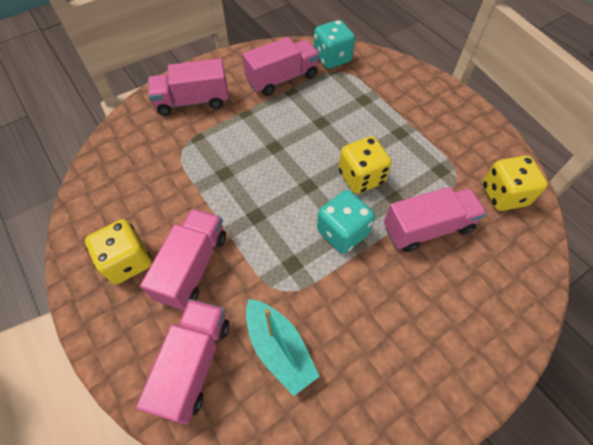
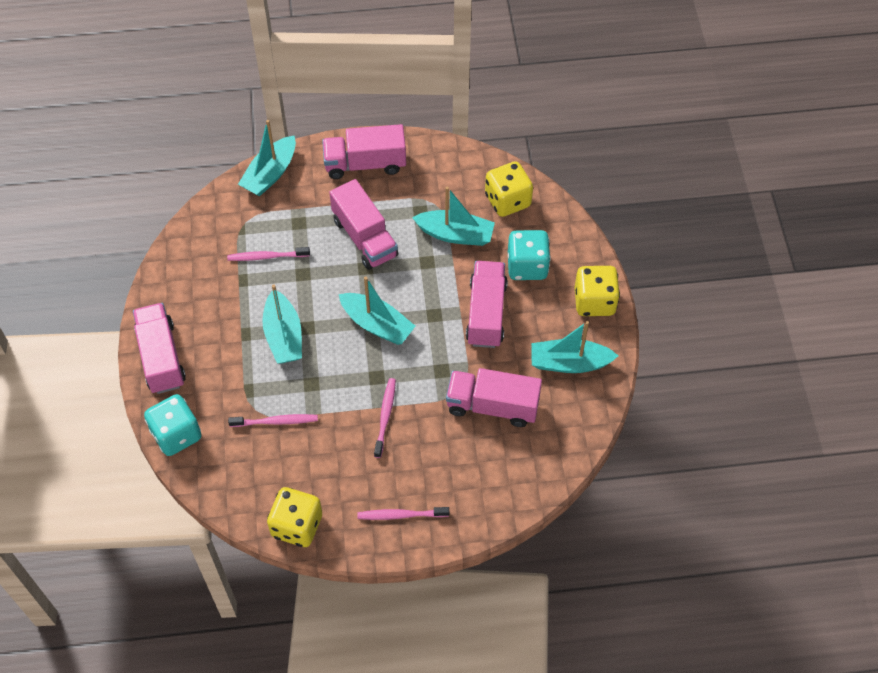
pink toothbrush: 0 -> 4
turquoise boat: 1 -> 5

